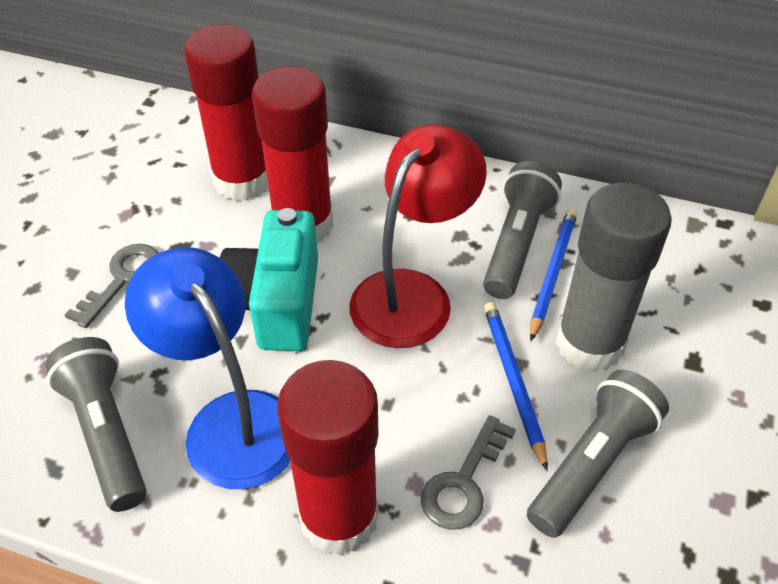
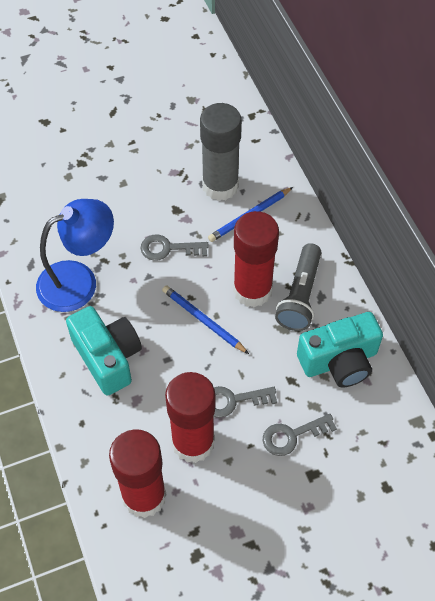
grey flashlight: 3 -> 1
grey key: 2 -> 3
red lamp: 1 -> 0
turquoise camera: 1 -> 2

